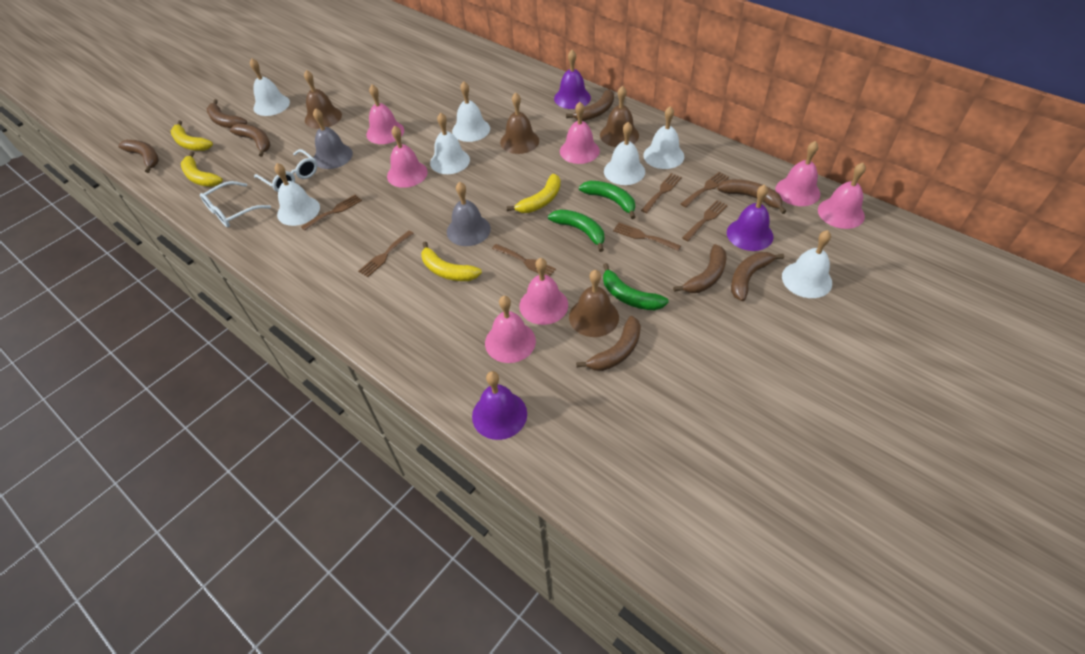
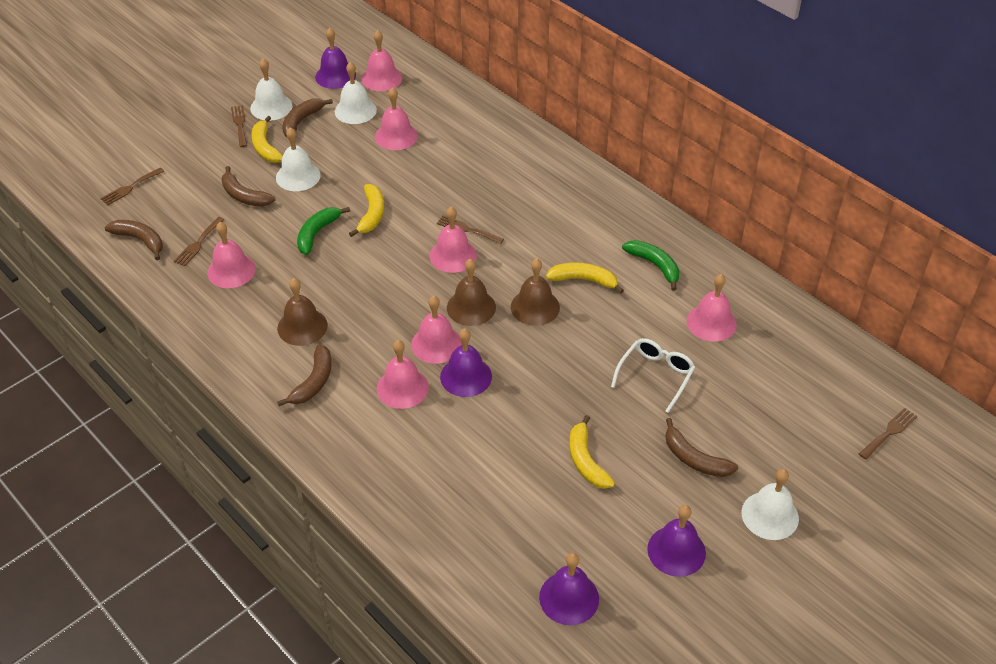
brown banana: 8 -> 5
brown bell: 4 -> 3
brown fork: 7 -> 5
green banana: 3 -> 2
grey bell: 2 -> 0
purple bell: 3 -> 4
white bell: 7 -> 4
white glasses: 2 -> 1

